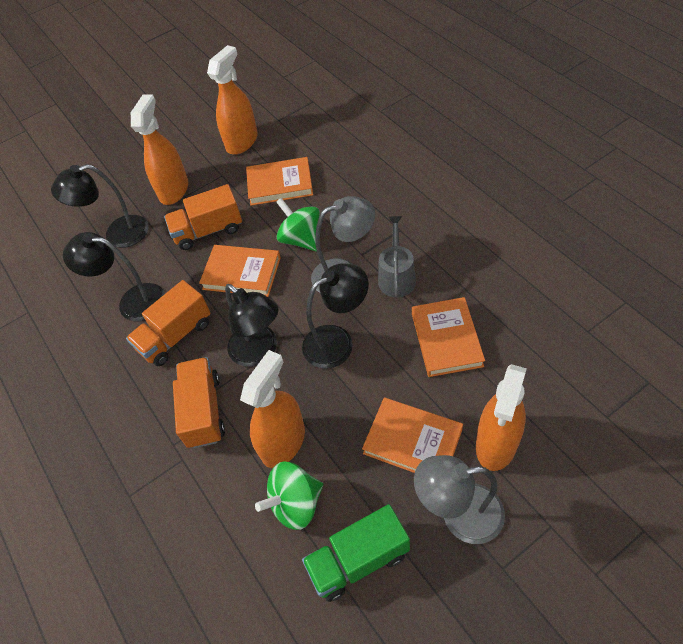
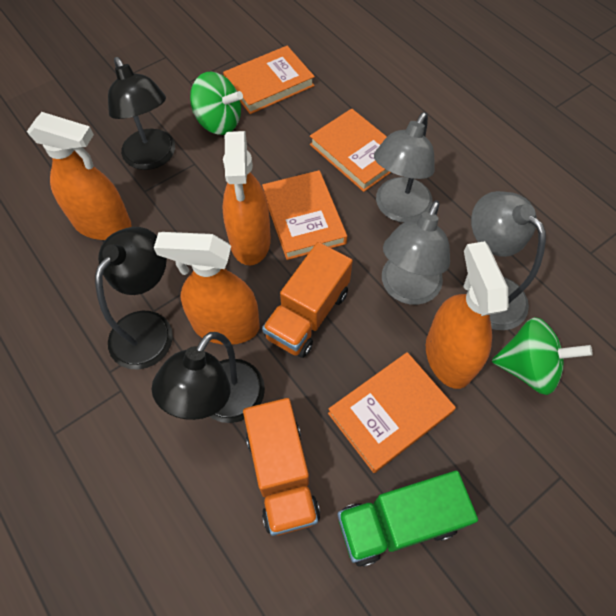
black lamp: 4 -> 3
grey lamp: 2 -> 3
grey watering can: 1 -> 0
orange truck: 3 -> 2

